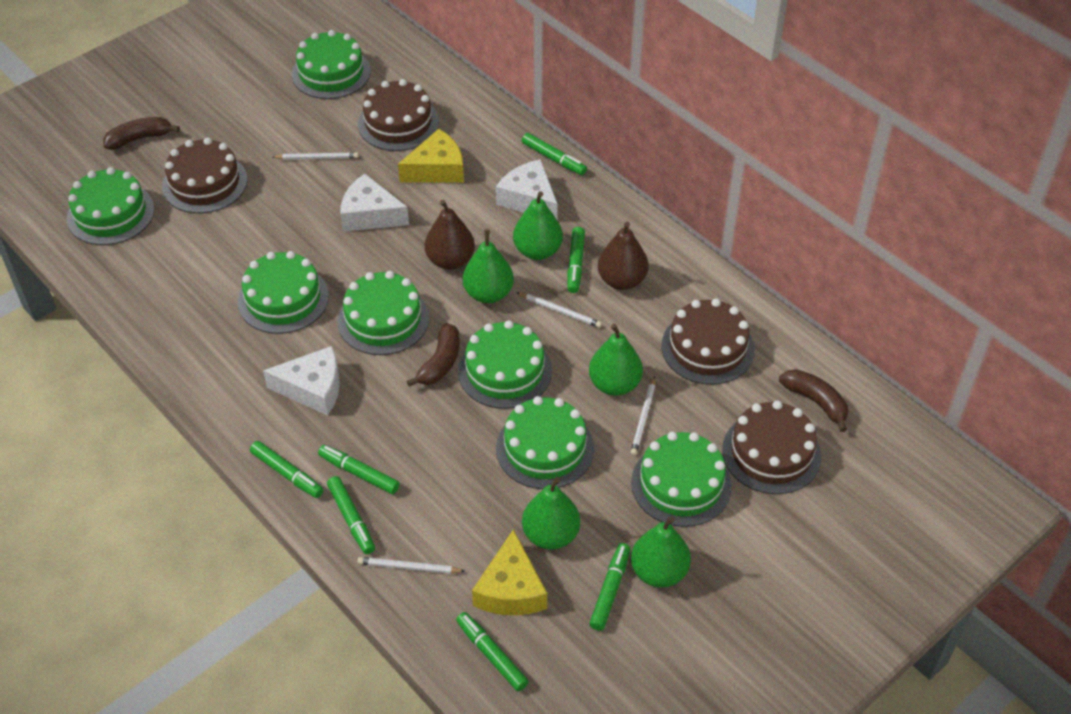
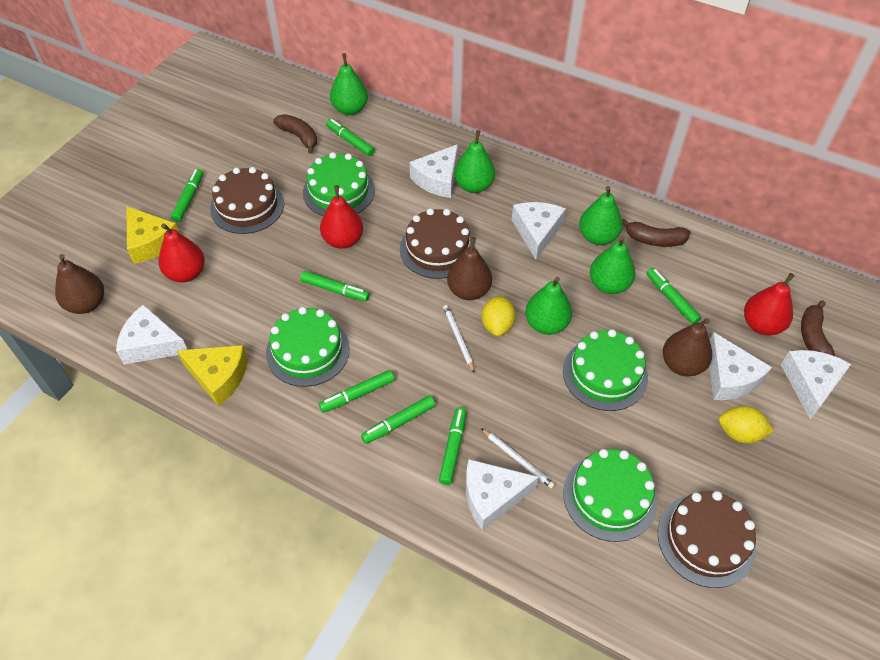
brown cake: 4 -> 3
brown pear: 2 -> 3
green cake: 7 -> 4
red pear: 0 -> 3
white cheese: 3 -> 6
white pencil: 4 -> 2
yellow lemon: 0 -> 2

